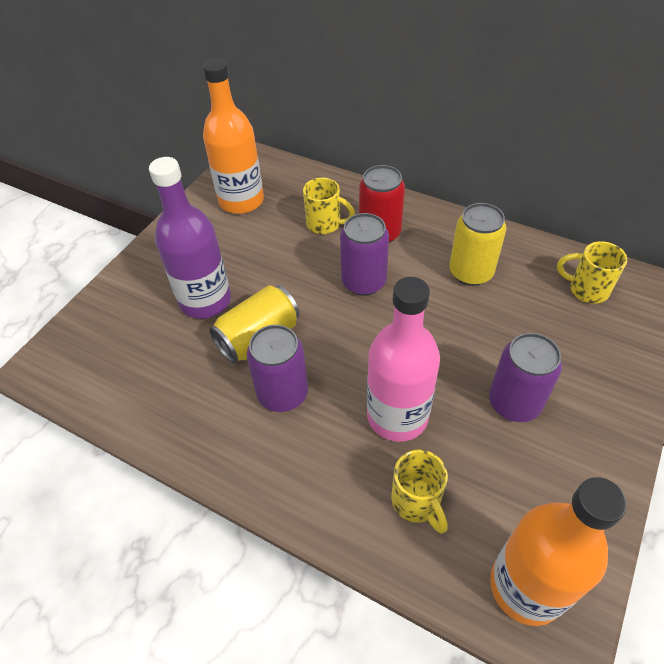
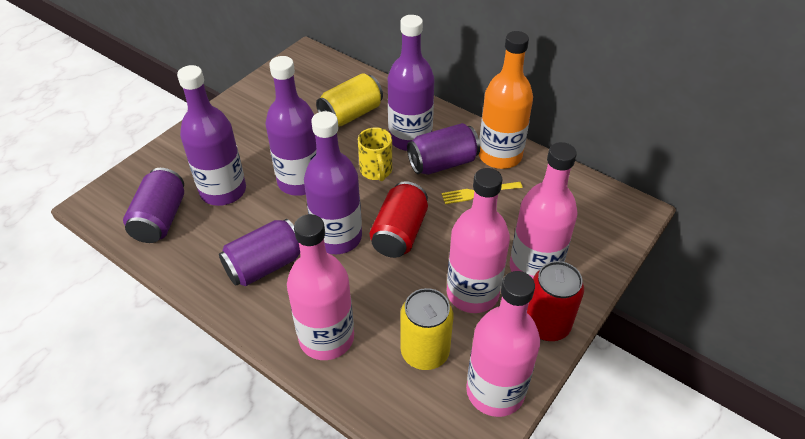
orange bottle: 2 -> 1
pink bottle: 1 -> 4
purple bottle: 1 -> 4
red can: 1 -> 2
yellow fork: 0 -> 1
yellow mug: 3 -> 1

